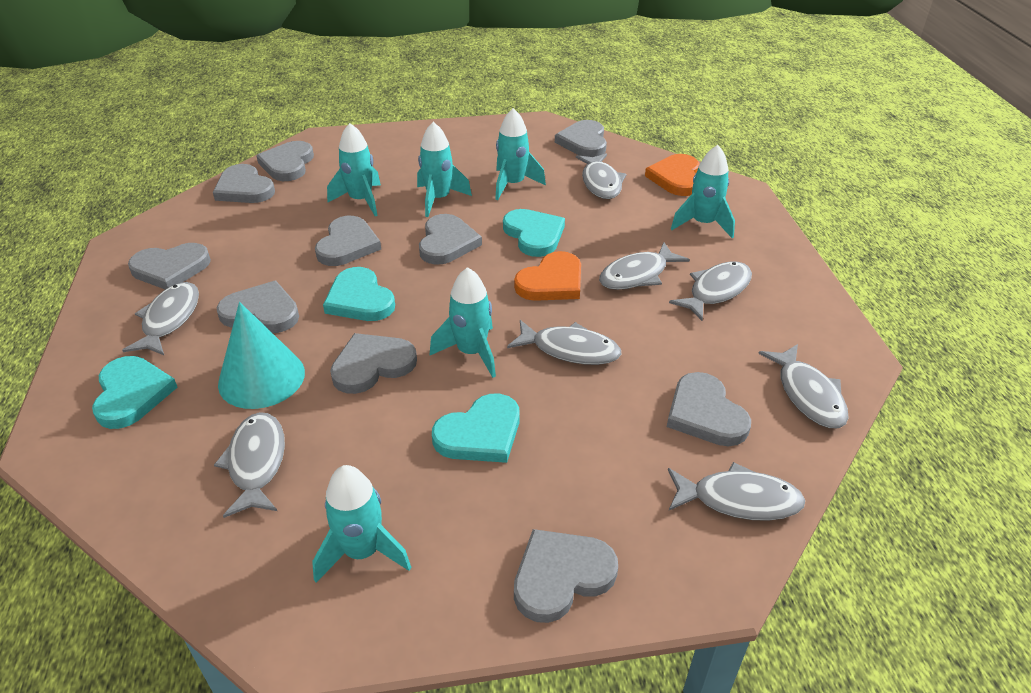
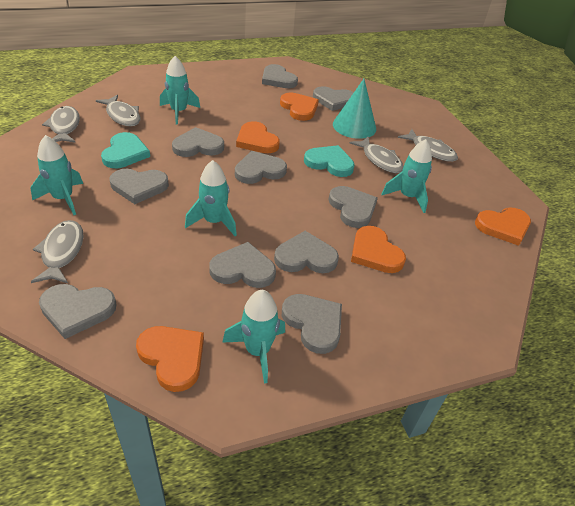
grey fish: 8 -> 5
orange heart: 2 -> 5
turquoise heart: 4 -> 2
turquoise rocket: 6 -> 5

